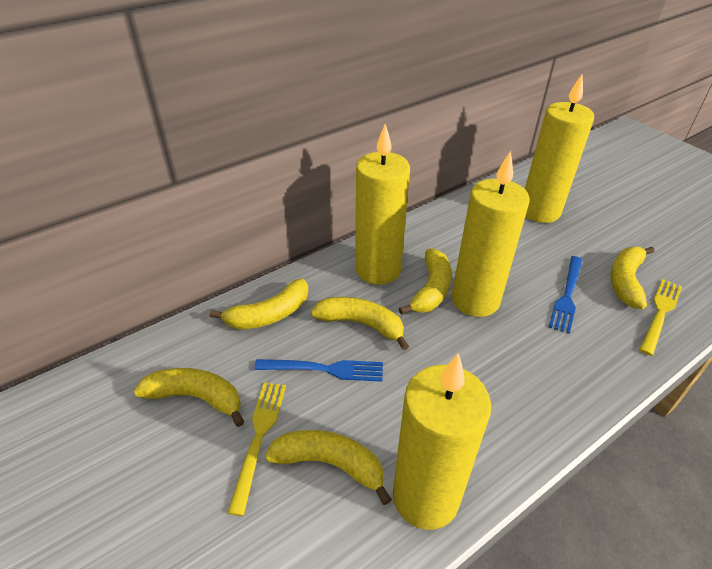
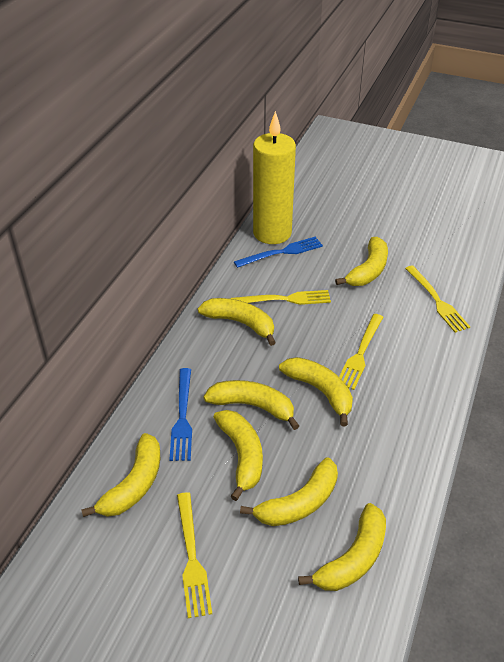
yellow banana: 6 -> 8
yellow candle: 4 -> 1
yellow fork: 2 -> 4

